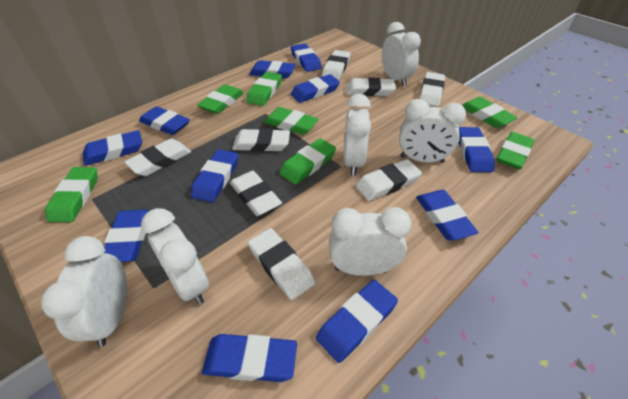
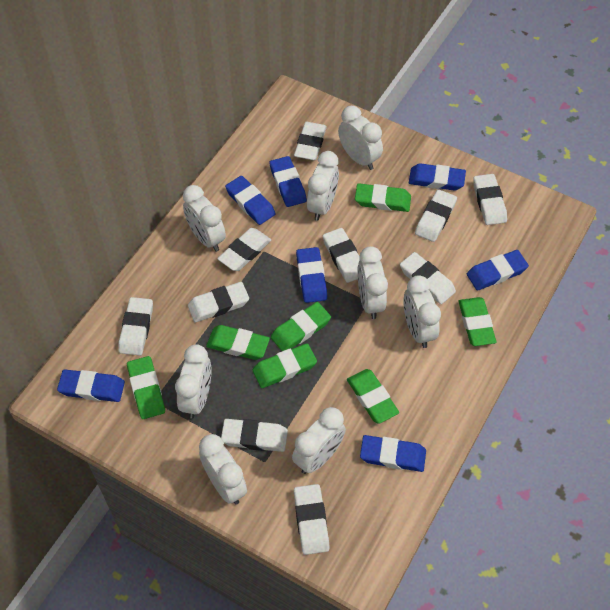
blue eraser: 11 -> 7
white clock: 6 -> 8
white eraser: 8 -> 10

